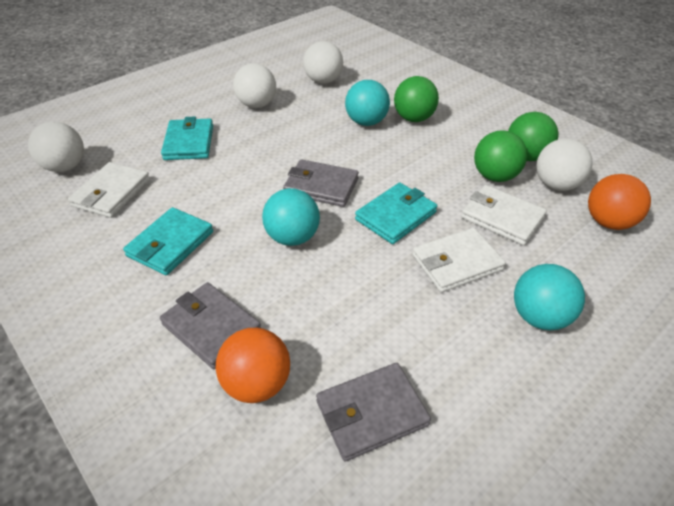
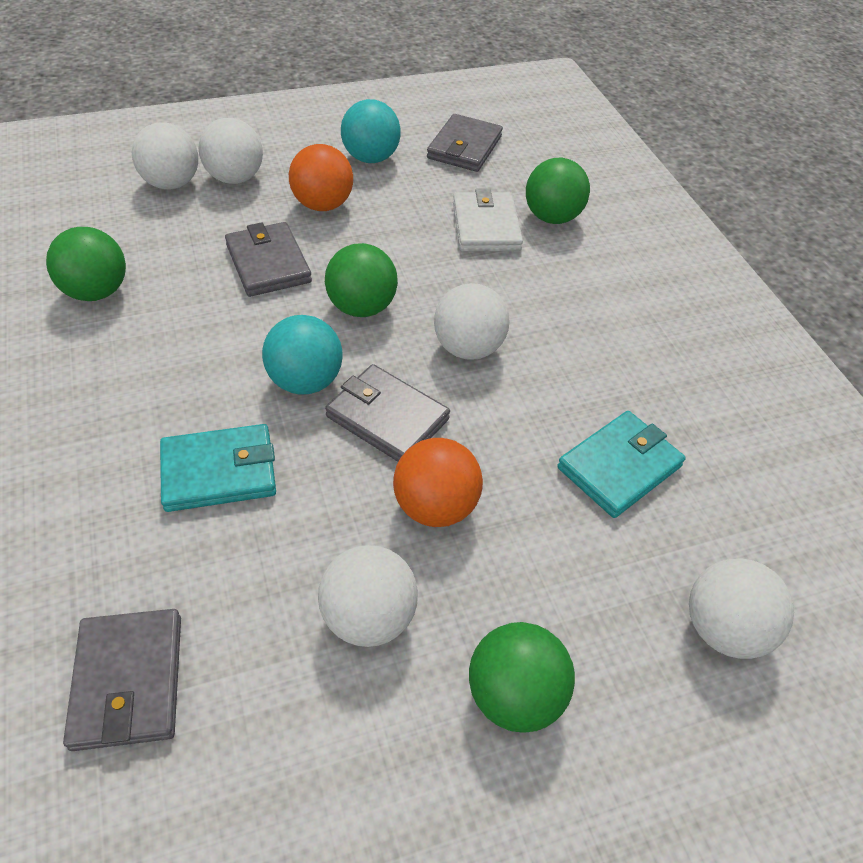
green ball: 3 -> 4
grey wallet: 3 -> 4
turquoise ball: 3 -> 2
turquoise wallet: 3 -> 2
white ball: 4 -> 5
white wallet: 3 -> 1

